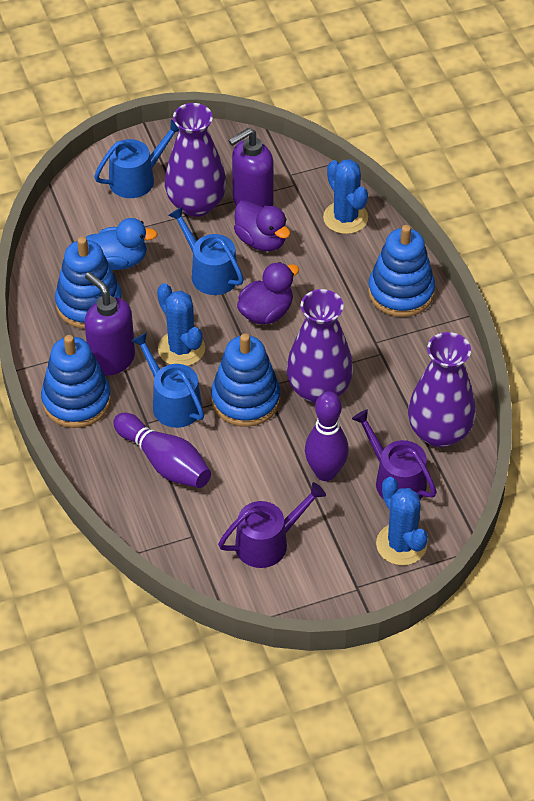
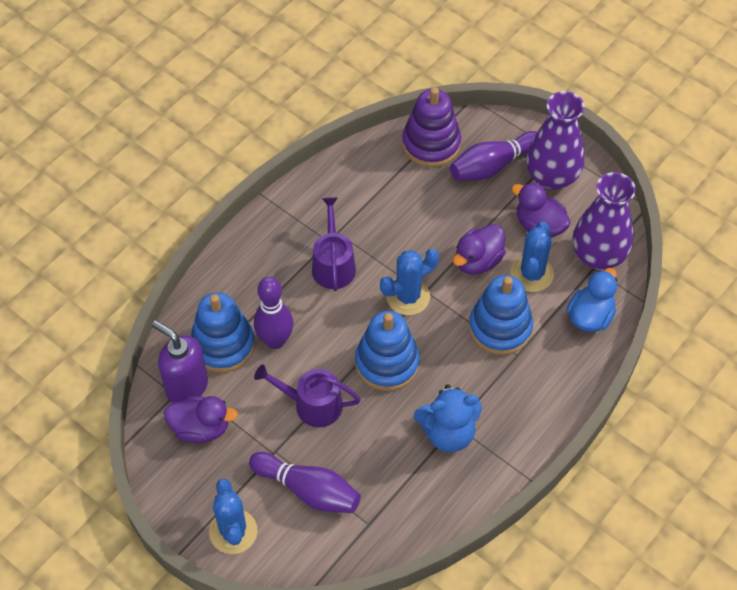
blue stacking toy: 4 -> 3
blue teddy bear: 0 -> 1
blue watering can: 3 -> 0
purple bowling pin: 2 -> 3
purple duck: 2 -> 3
purple soap dispenser: 2 -> 1
purple stacking toy: 0 -> 1
purple vase: 3 -> 2

